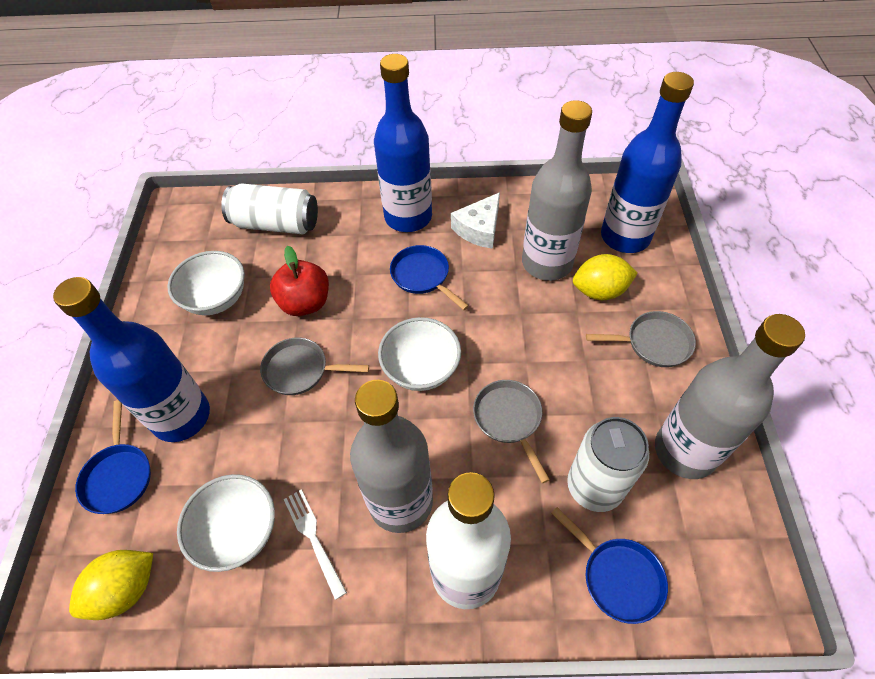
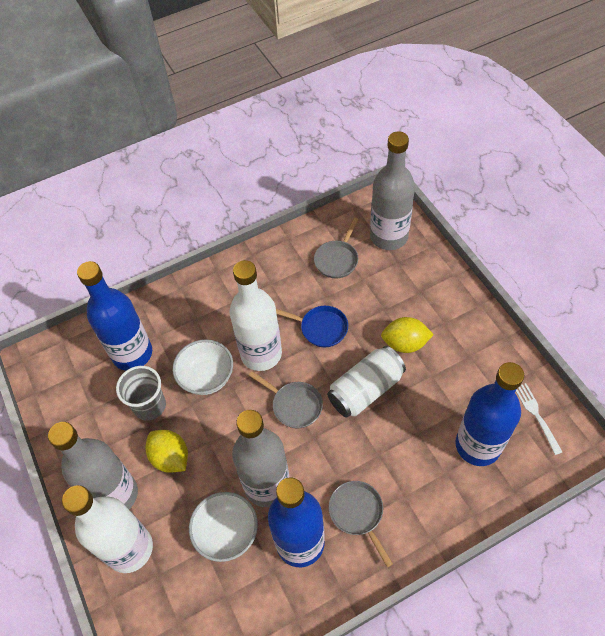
blue pan: 3 -> 1
grey cup: 0 -> 1
red apple: 1 -> 0
white bottle: 1 -> 2
white bowl: 3 -> 2
white can: 2 -> 1
white cheese: 1 -> 0

